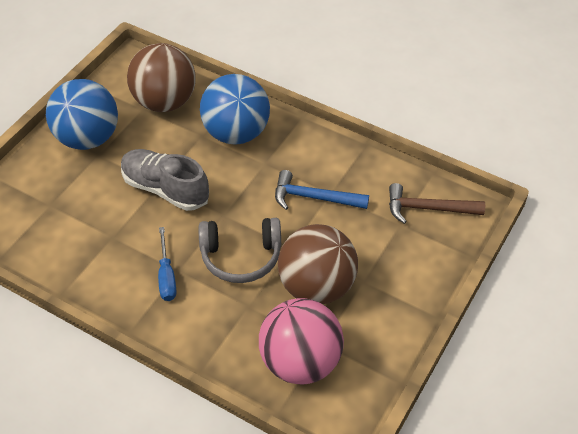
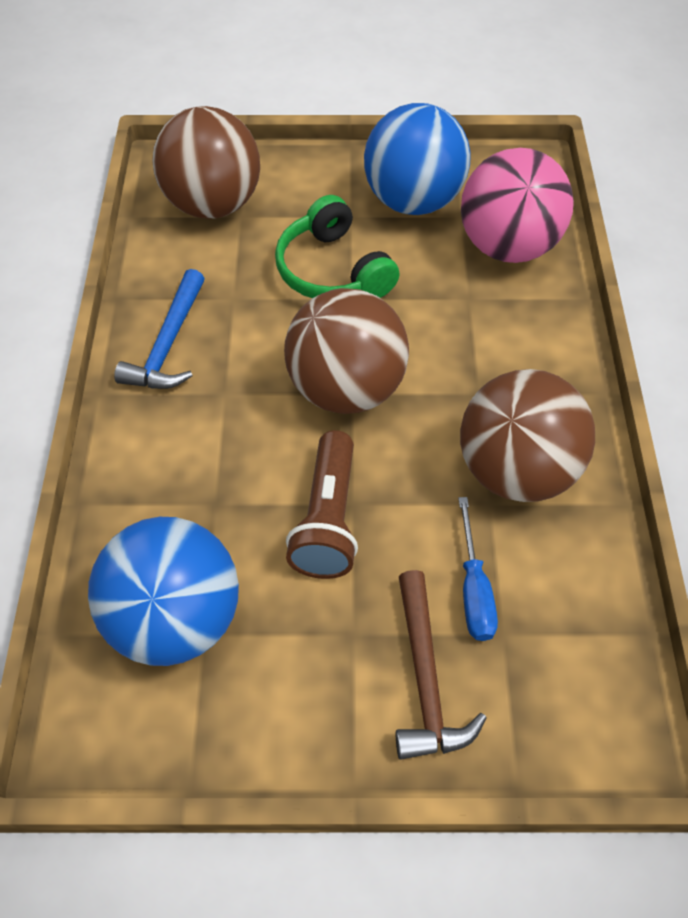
brown ball: 2 -> 3
brown flashlight: 0 -> 1
green headphones: 0 -> 1
grey headphones: 1 -> 0
grey shoe: 1 -> 0

